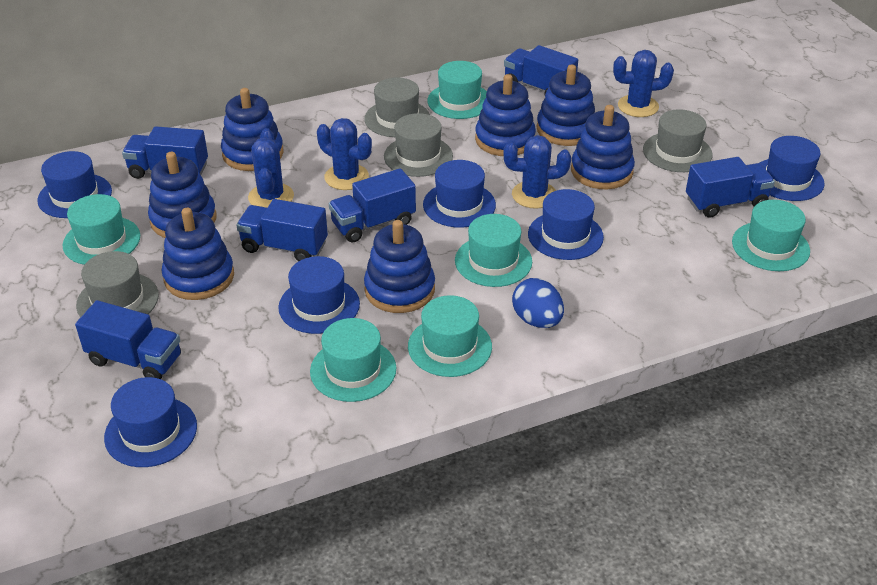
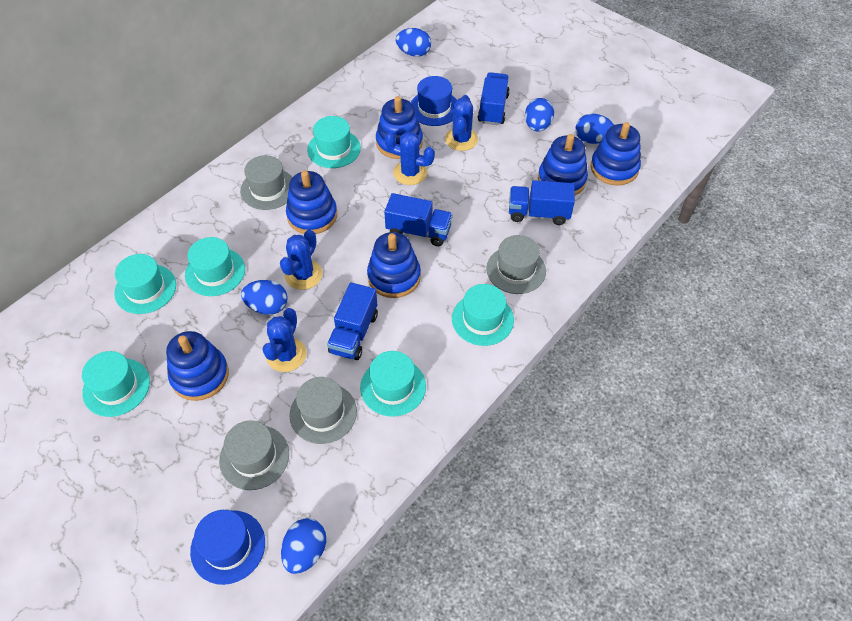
blue egg: 1 -> 5
blue hat: 6 -> 2
blue stacking toy: 7 -> 6
blue truck: 6 -> 4

